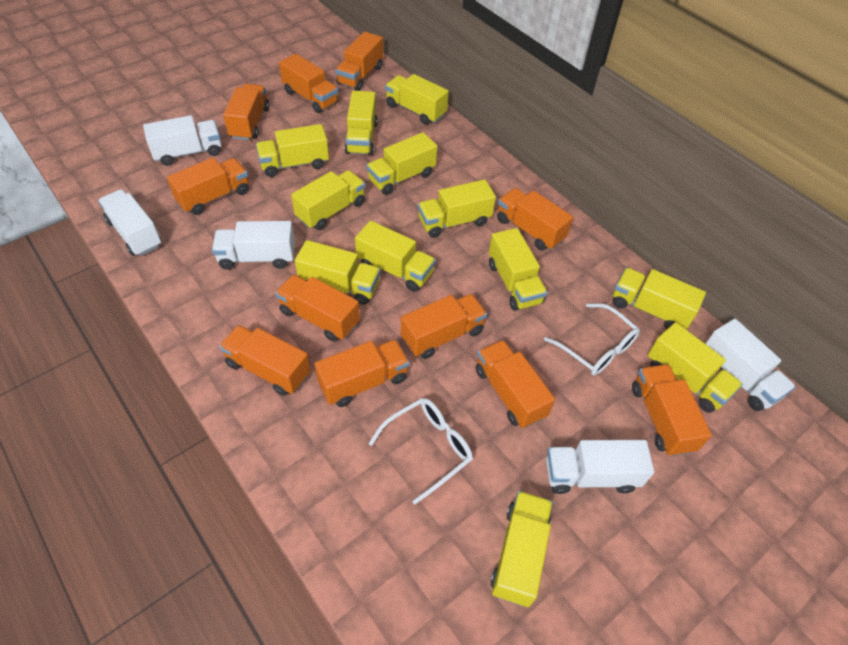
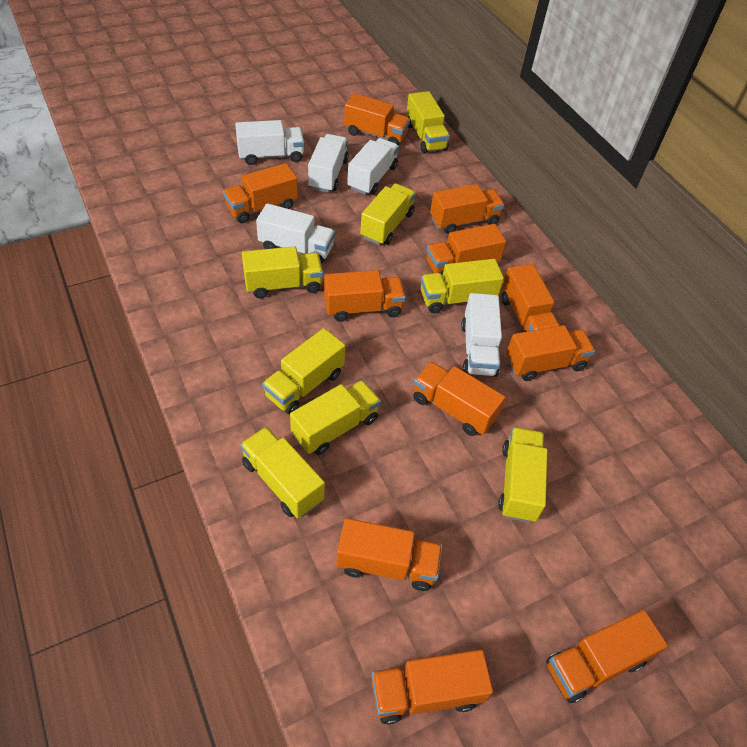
white glasses: 2 -> 0
yellow truck: 12 -> 8

